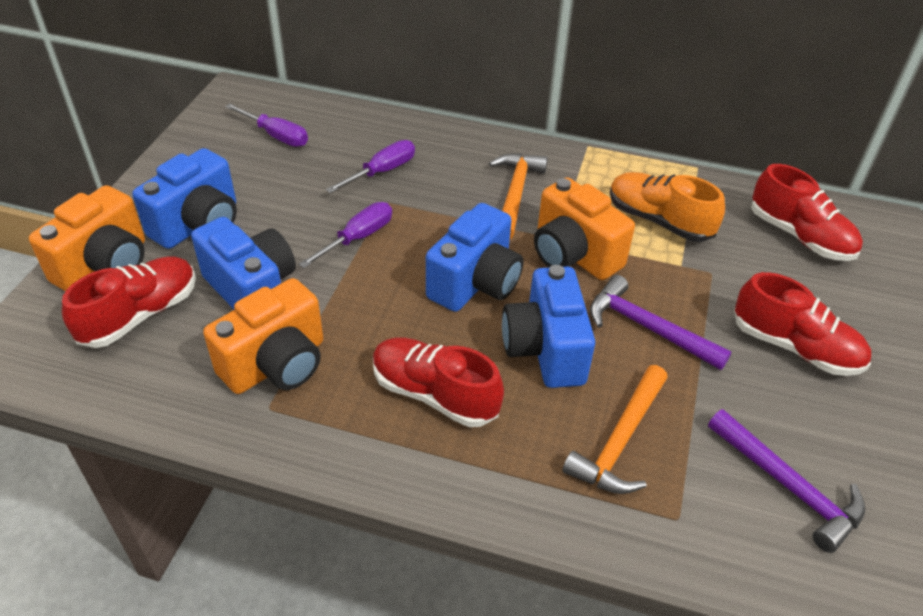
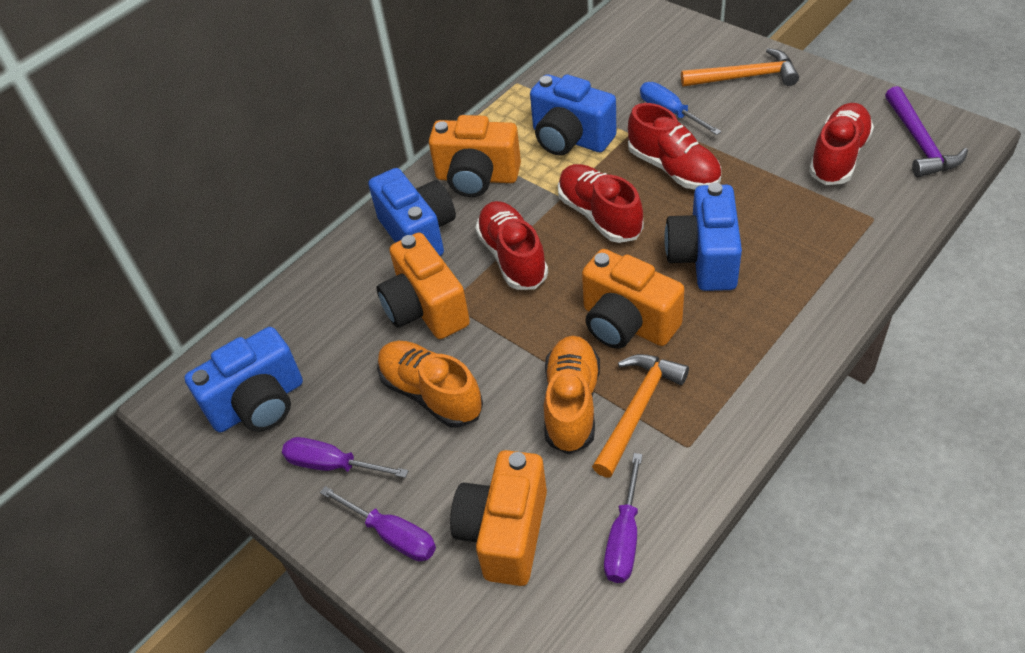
blue screwdriver: 0 -> 1
orange camera: 3 -> 4
orange shoe: 1 -> 2
purple hammer: 2 -> 1

